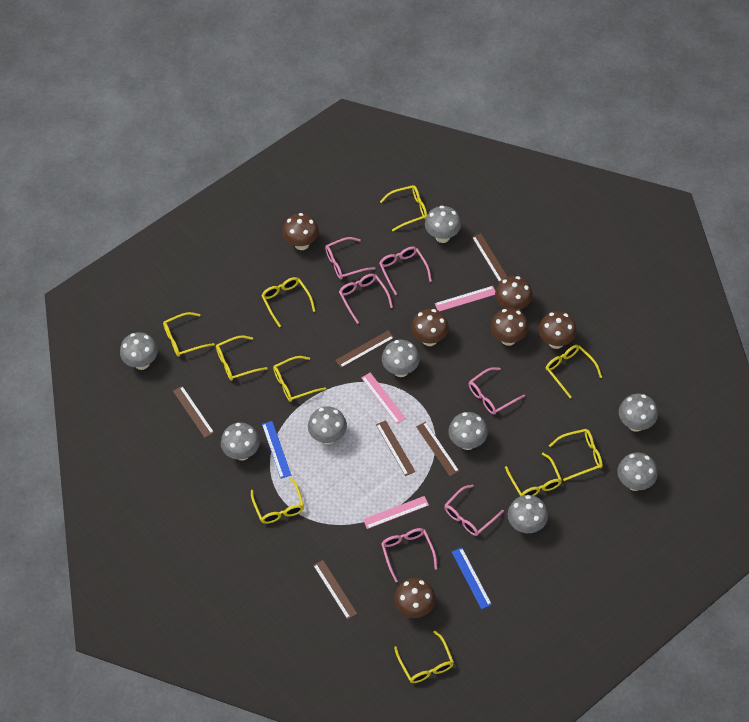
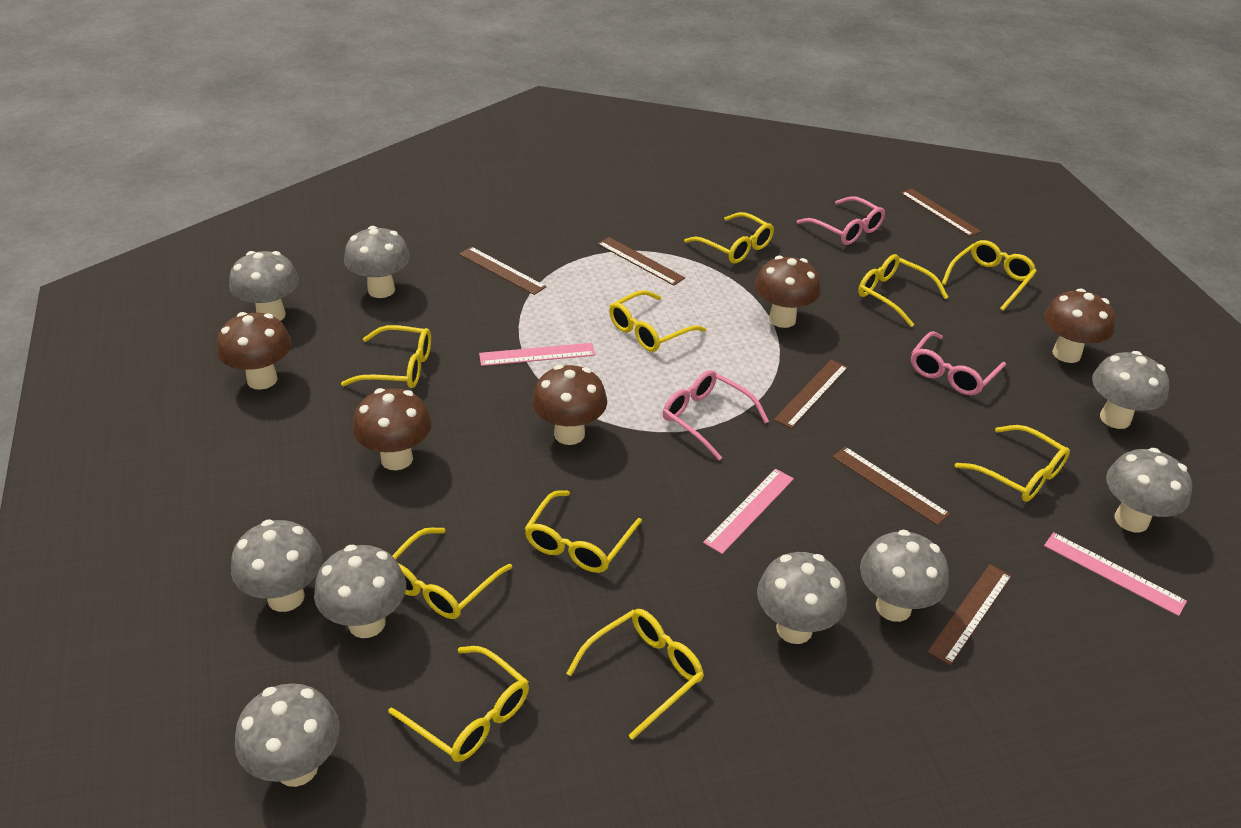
blue ruler: 2 -> 0
brown mushroom: 6 -> 5
pink glasses: 6 -> 3

